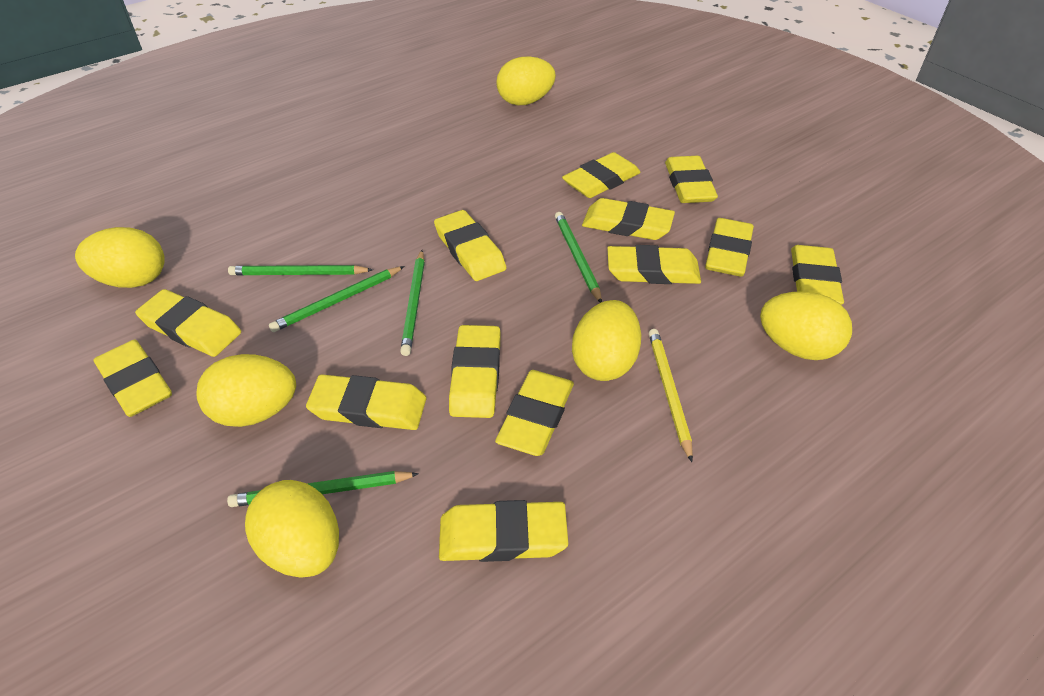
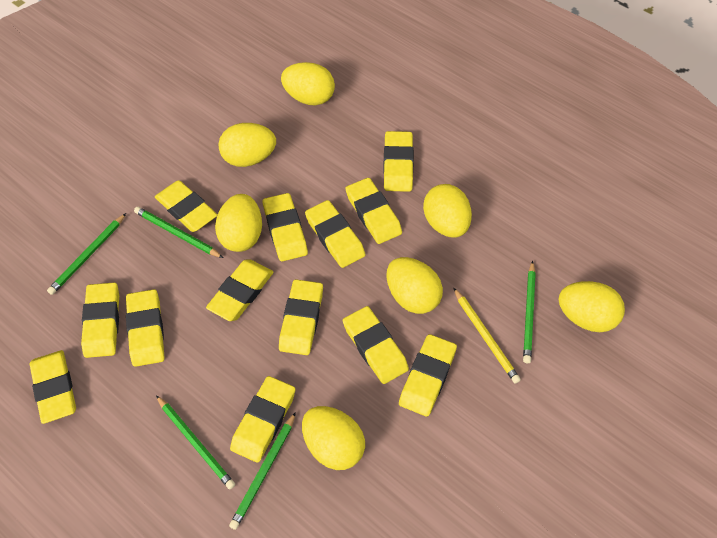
yellow egg: 6 -> 7

